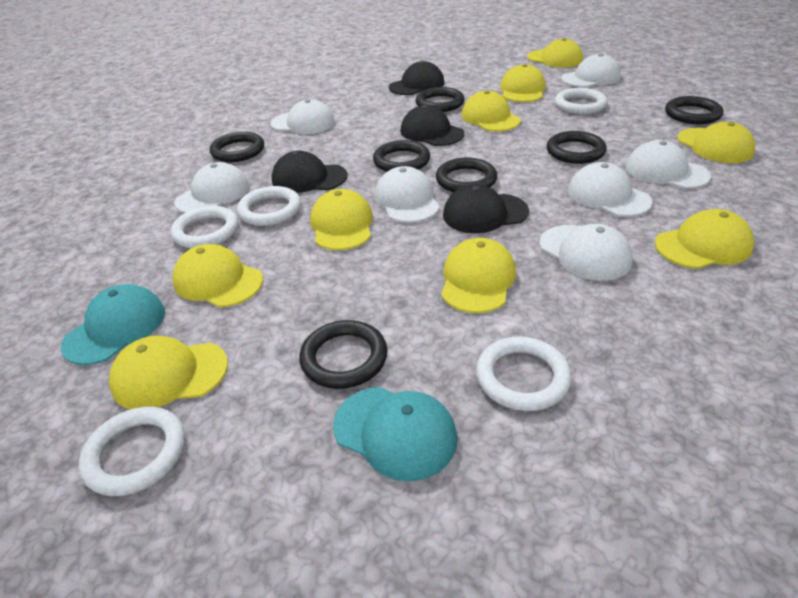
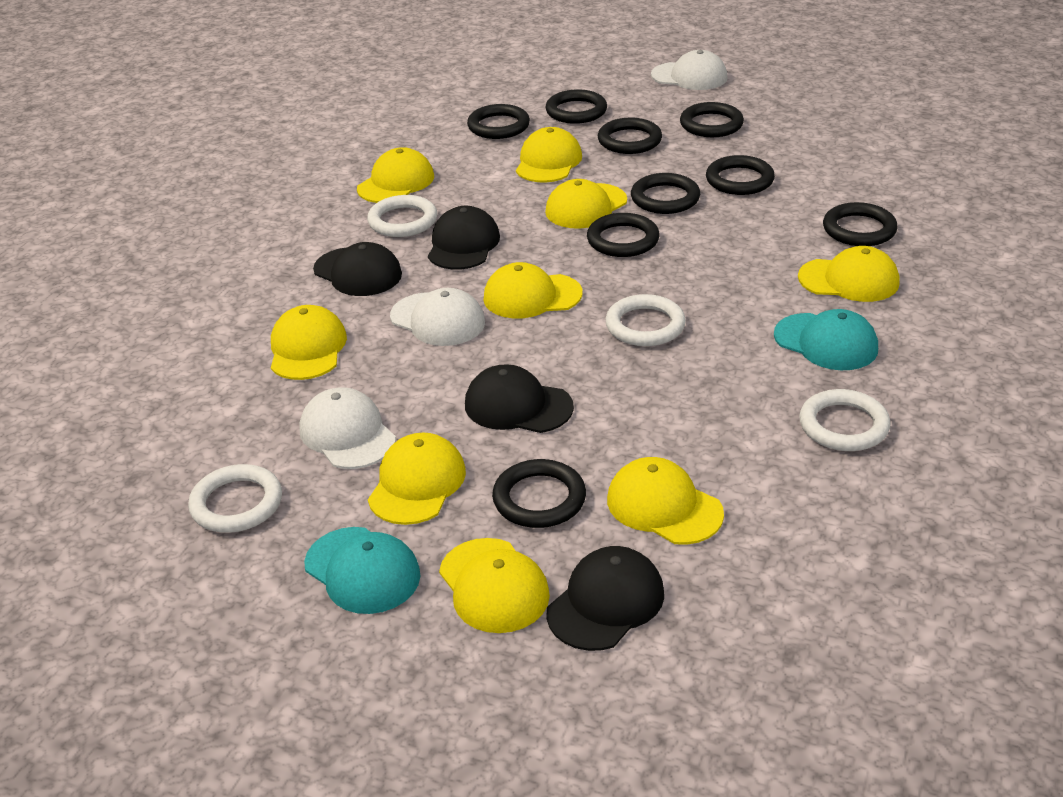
black ring: 7 -> 9
white cap: 7 -> 3
white ring: 5 -> 4

